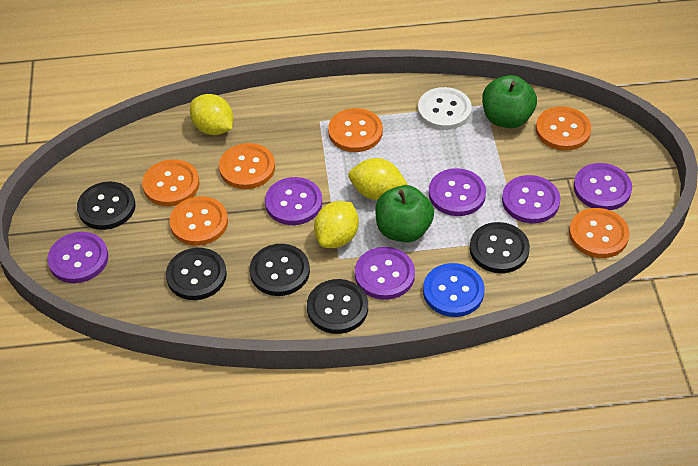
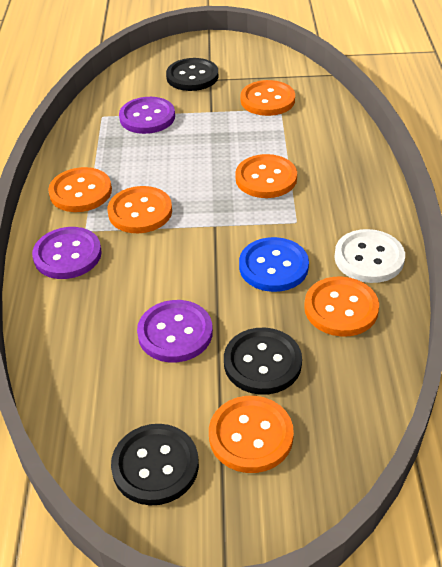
black button: 5 -> 3
green apple: 2 -> 0
purple button: 6 -> 3
yellow lemon: 3 -> 0

